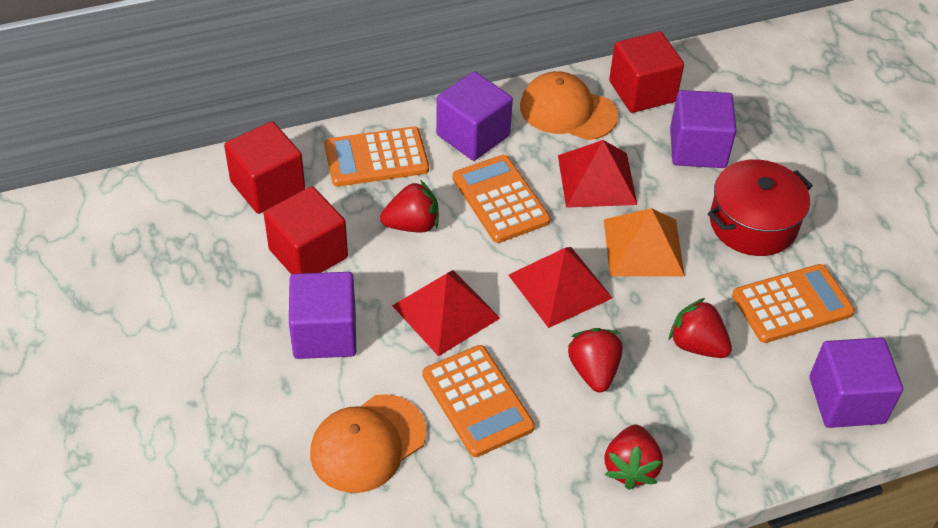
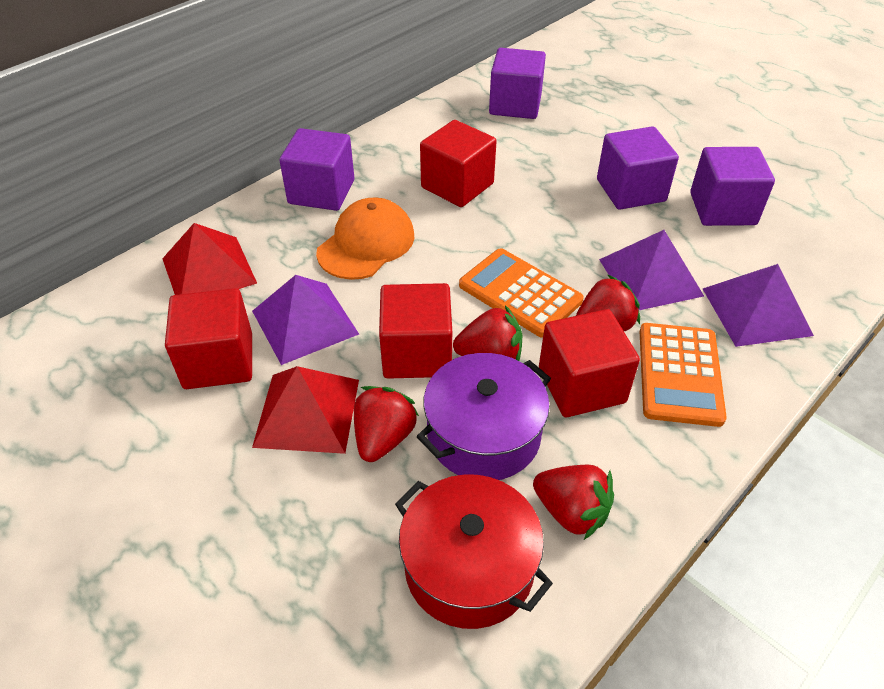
orange calculator: 4 -> 2
orange cap: 2 -> 1
orange pyramid: 1 -> 0
purple pot: 0 -> 1
purple pyramid: 0 -> 3
red cube: 3 -> 4
red pyramid: 3 -> 2

